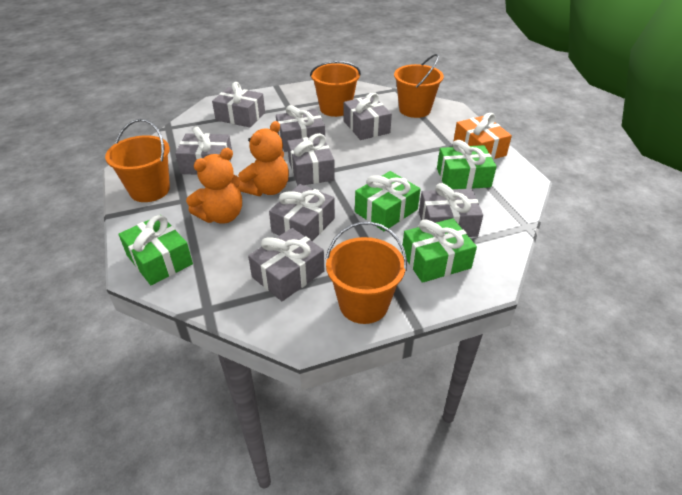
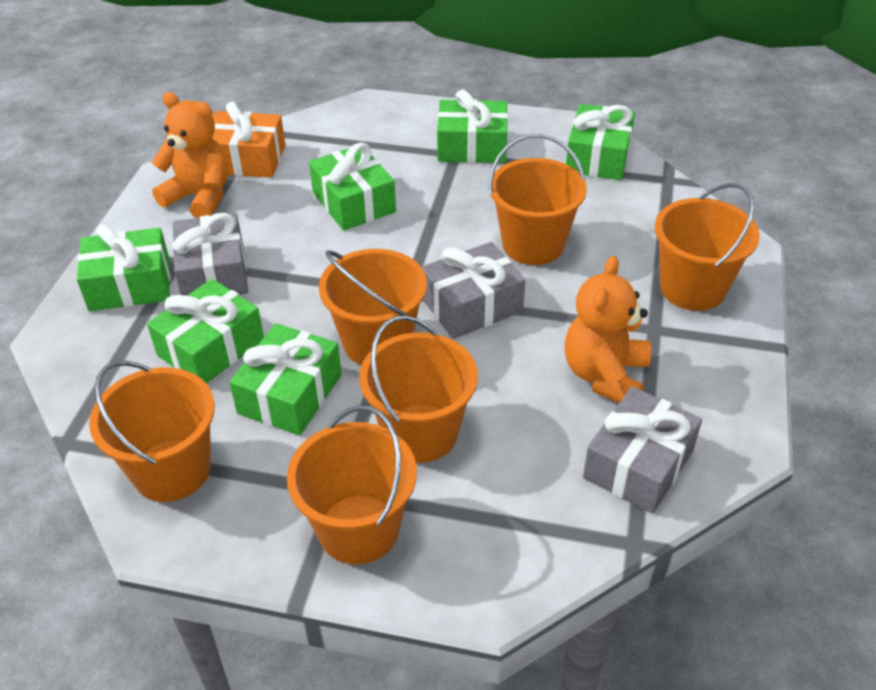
green gift: 4 -> 6
grey gift: 8 -> 3
orange bucket: 4 -> 6

